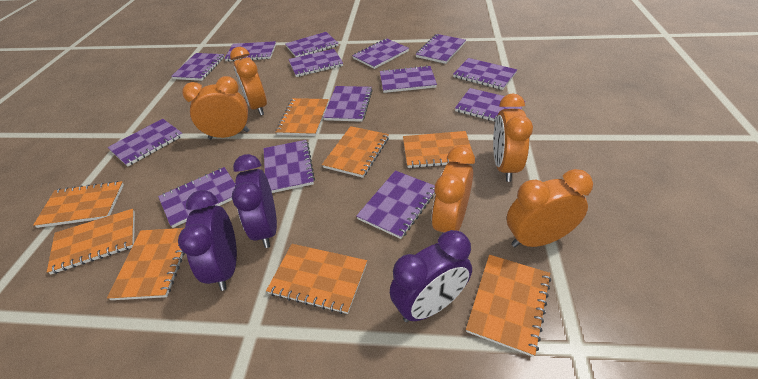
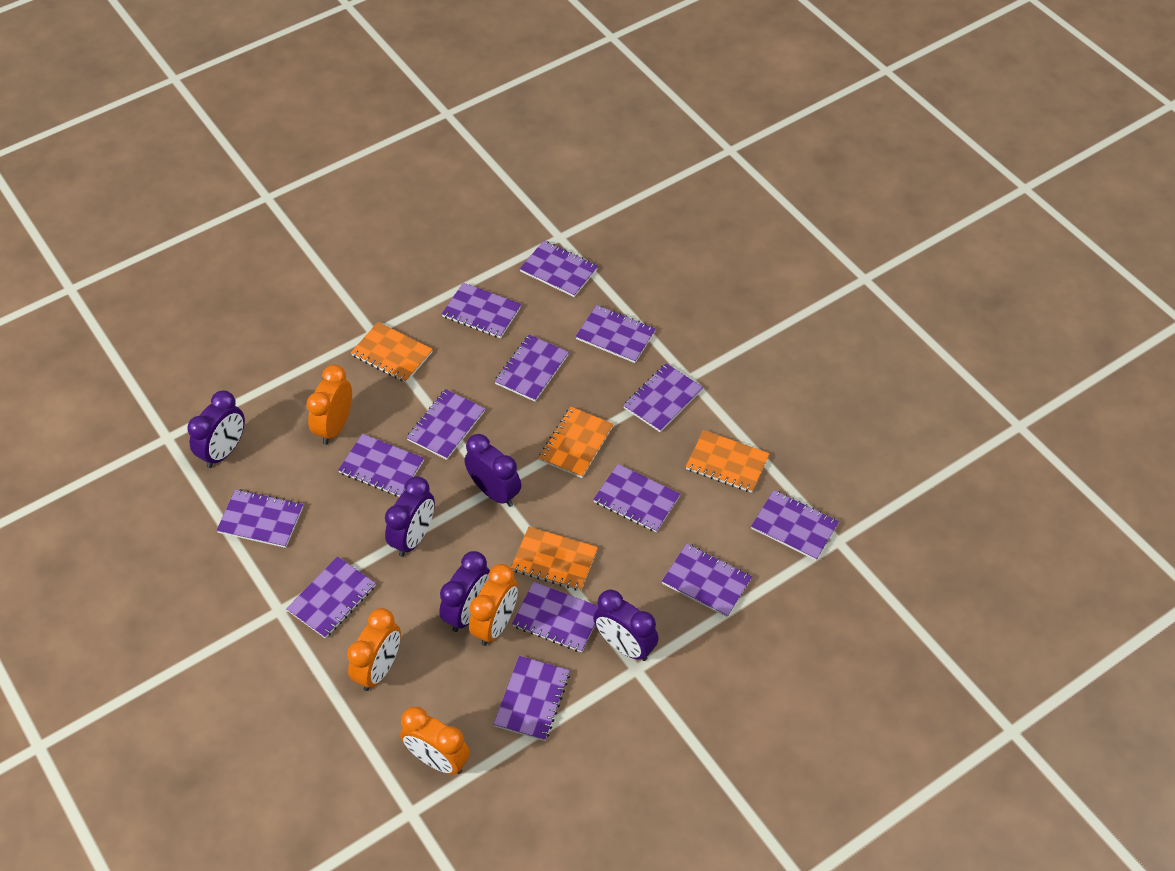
orange clock: 5 -> 4
orange notebook: 8 -> 4
purple clock: 3 -> 5

